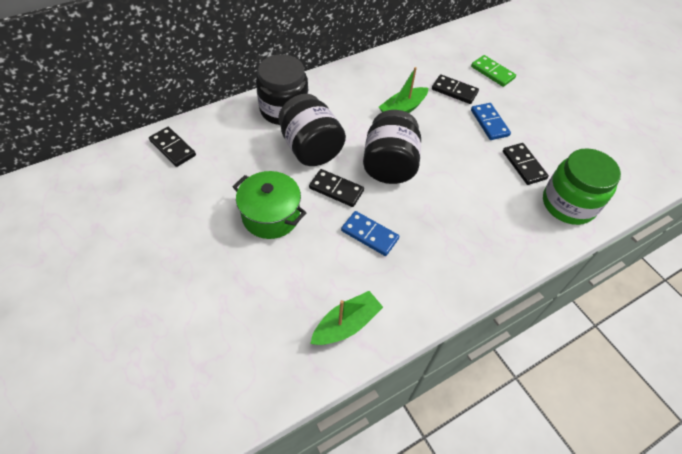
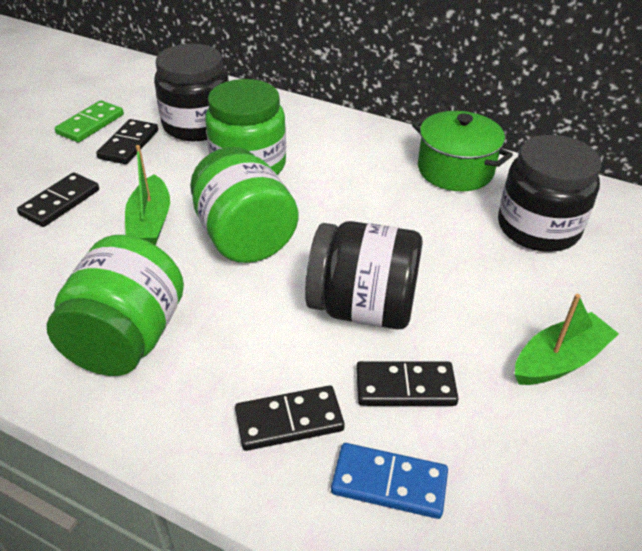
blue domino: 2 -> 1
green jar: 1 -> 3

